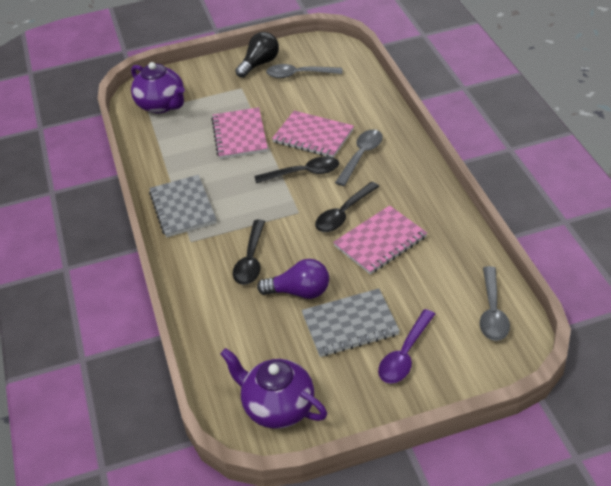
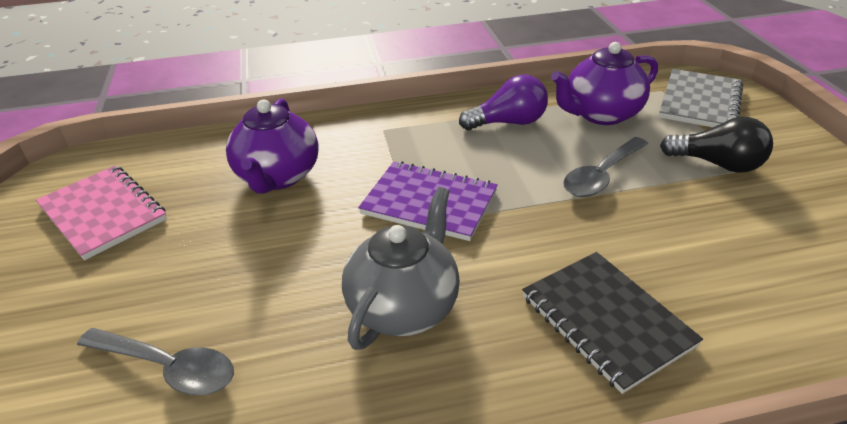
black notebook: 0 -> 1
black spoon: 3 -> 0
grey notebook: 2 -> 1
grey spoon: 3 -> 2
grey teapot: 0 -> 1
pink notebook: 3 -> 1
purple notebook: 0 -> 1
purple spoon: 1 -> 0

